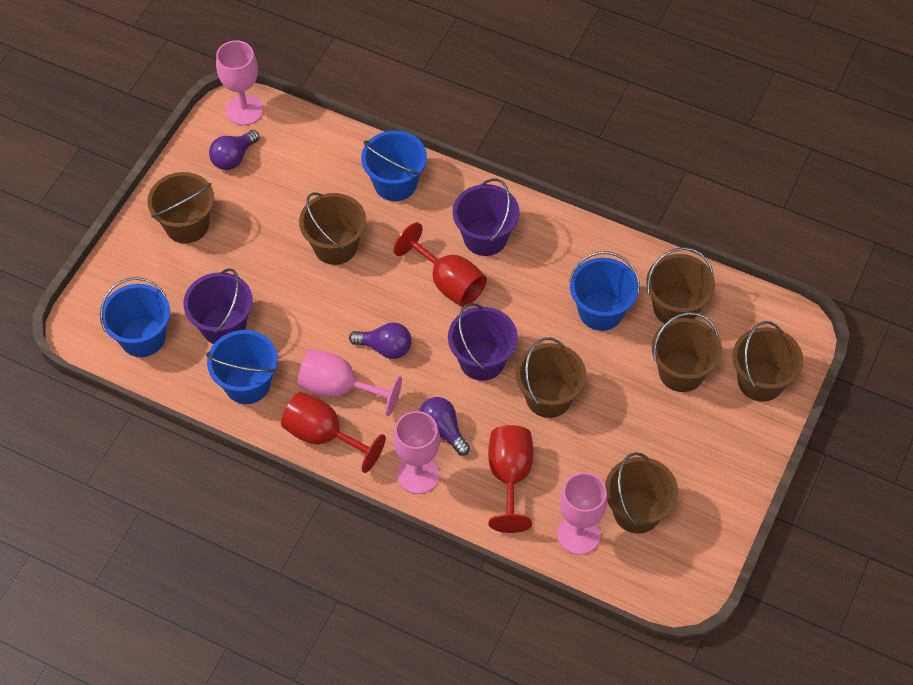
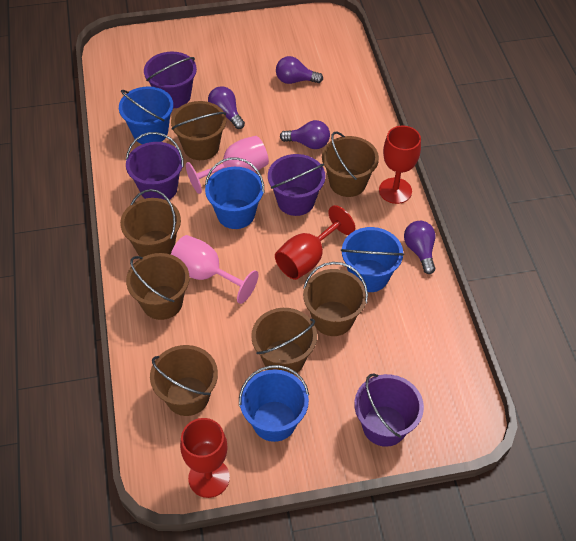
pink goblet: 4 -> 2
purple bucket: 3 -> 4
purple light bulb: 3 -> 4

